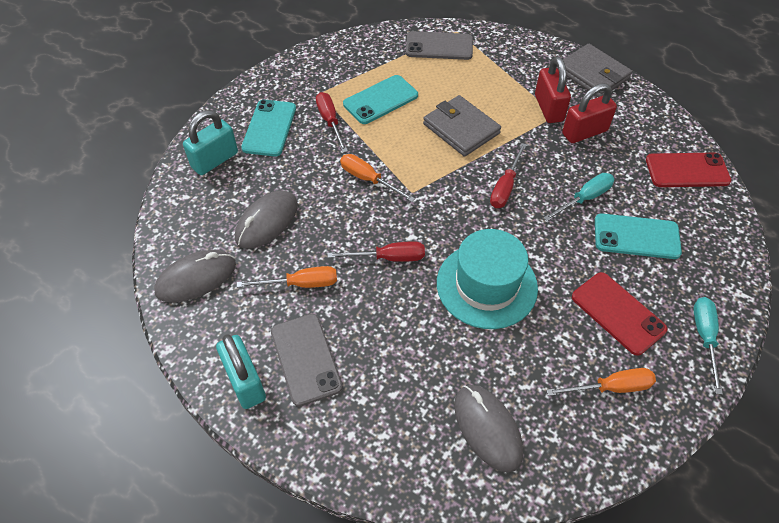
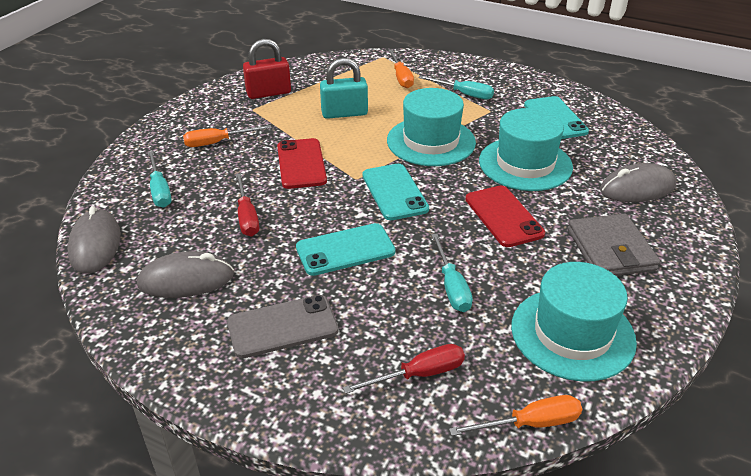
grey phone: 2 -> 1
grey wallet: 2 -> 1
red padlock: 2 -> 1
red screwdriver: 3 -> 2
turquoise hat: 1 -> 3
turquoise padlock: 2 -> 1
turquoise screwdriver: 2 -> 3

